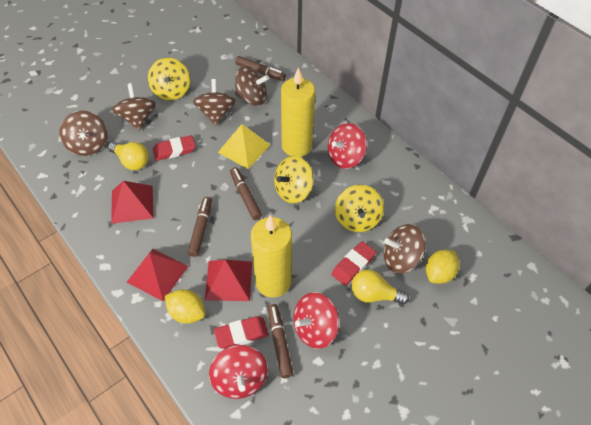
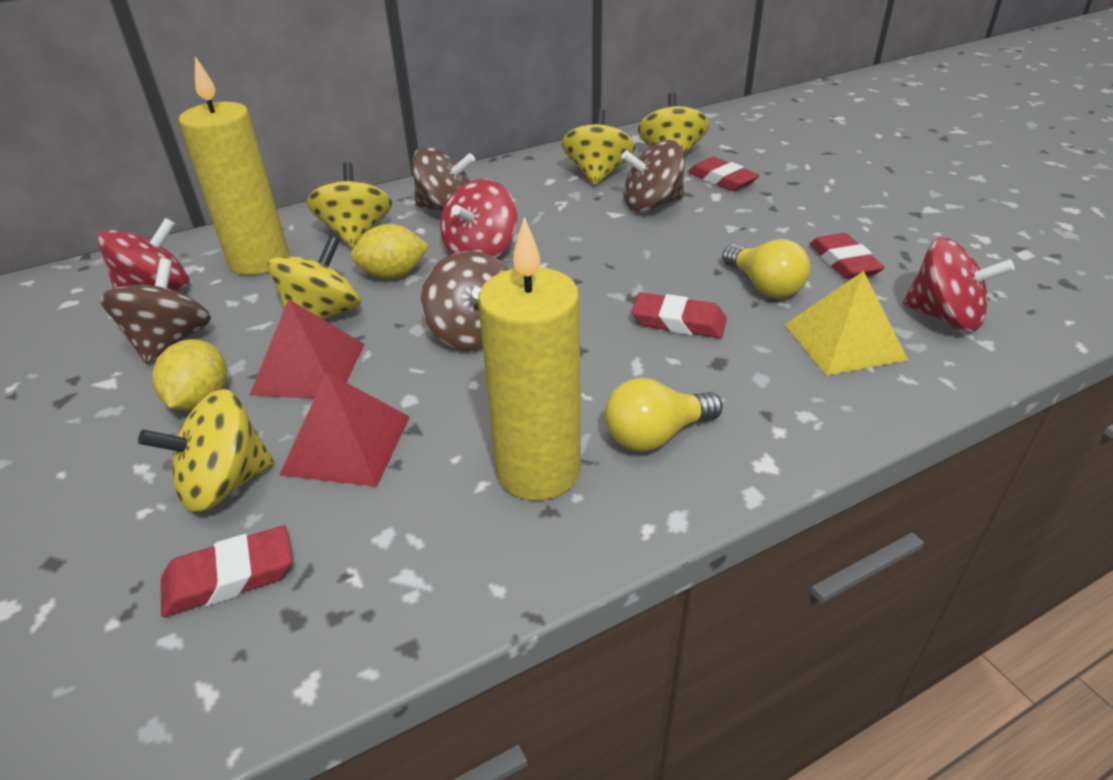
brown marker: 4 -> 0
brown spinning top: 5 -> 4
red eraser: 3 -> 4
red pyramid: 3 -> 2
yellow spinning top: 3 -> 5

